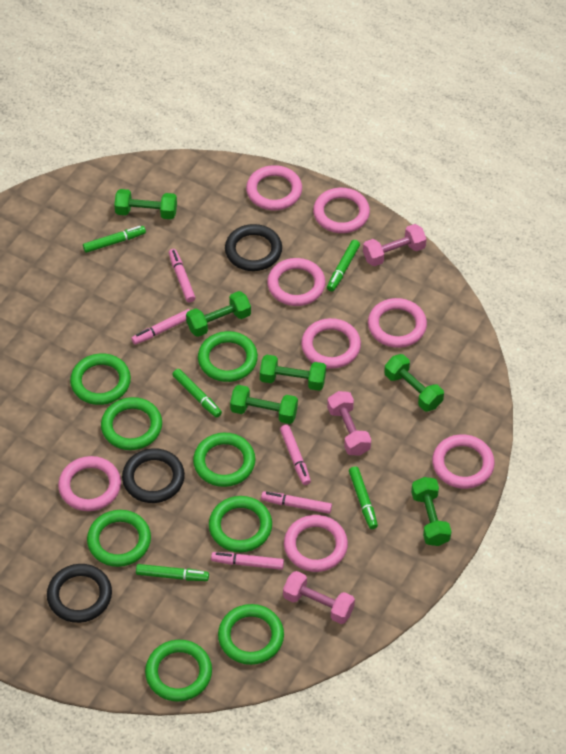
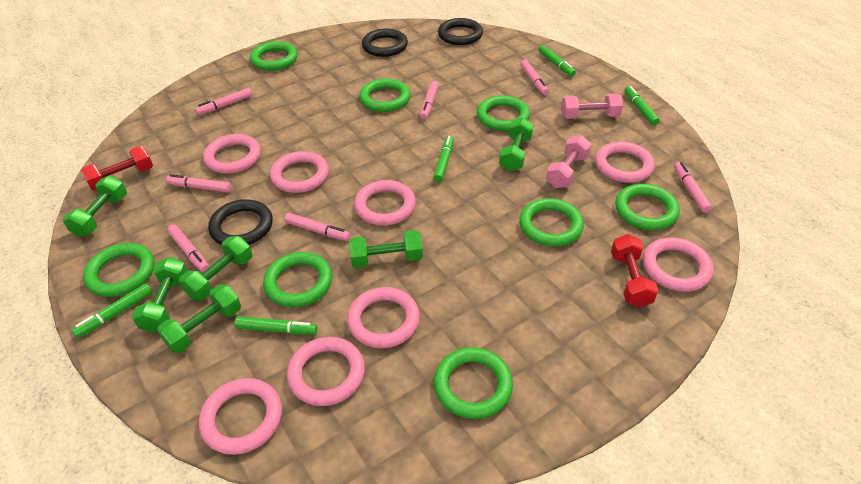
pink dumbbell: 3 -> 2
pink marker: 5 -> 7
red dumbbell: 0 -> 2

